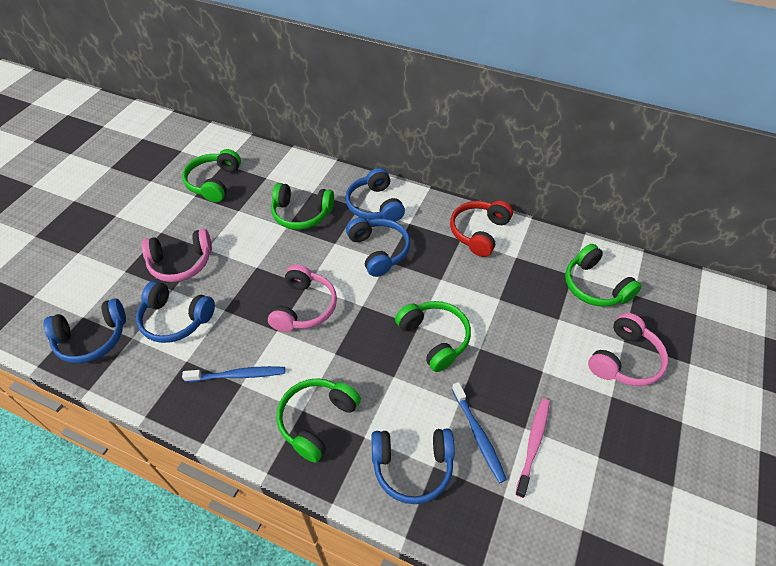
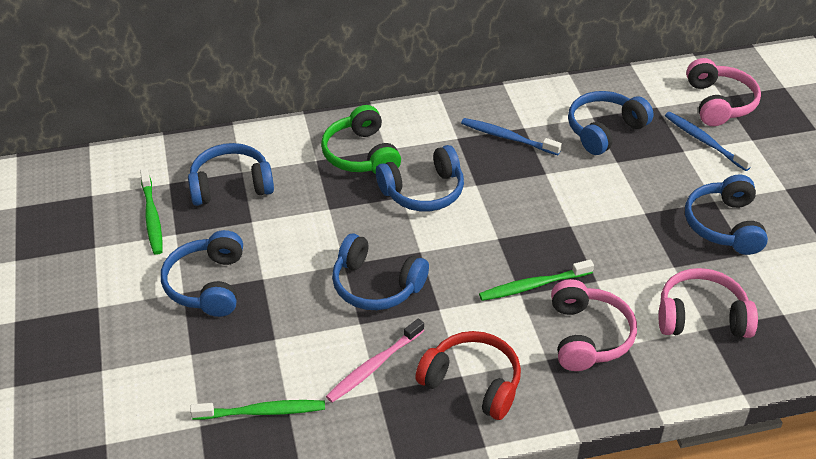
blue headphones: 5 -> 6
green headphones: 5 -> 1
green toothbrush: 0 -> 3

